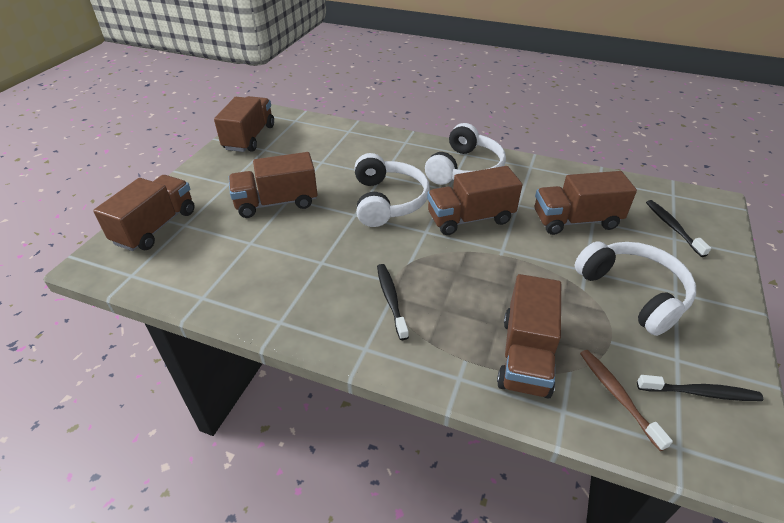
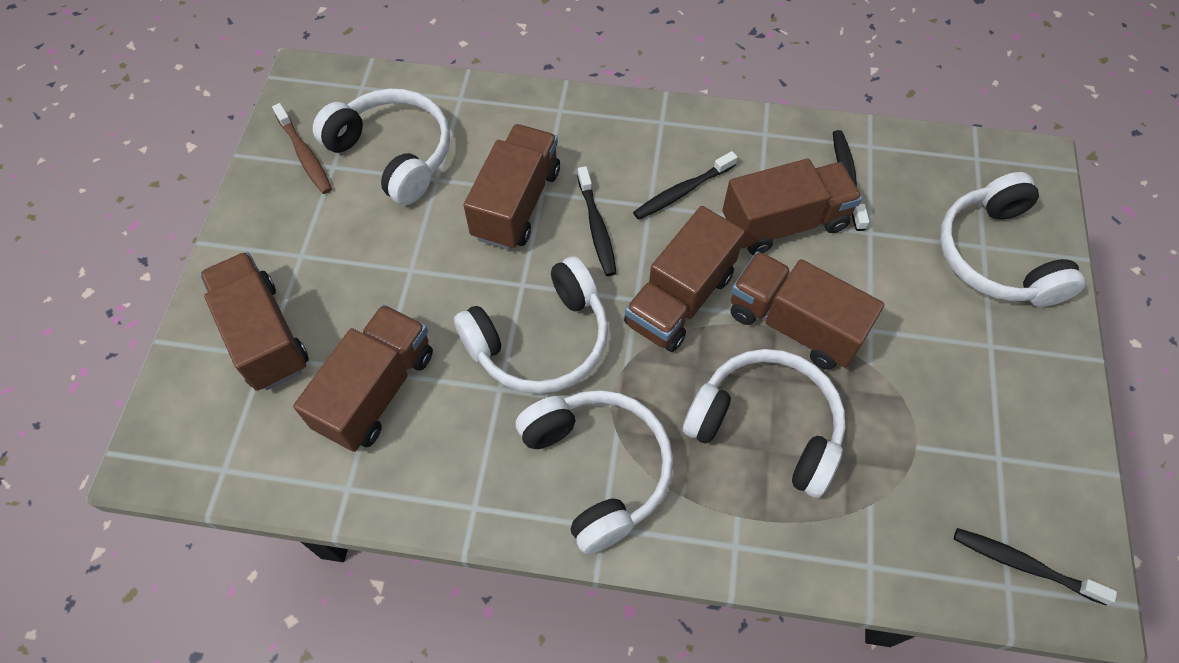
black toothbrush: 3 -> 4
white headphones: 3 -> 5

